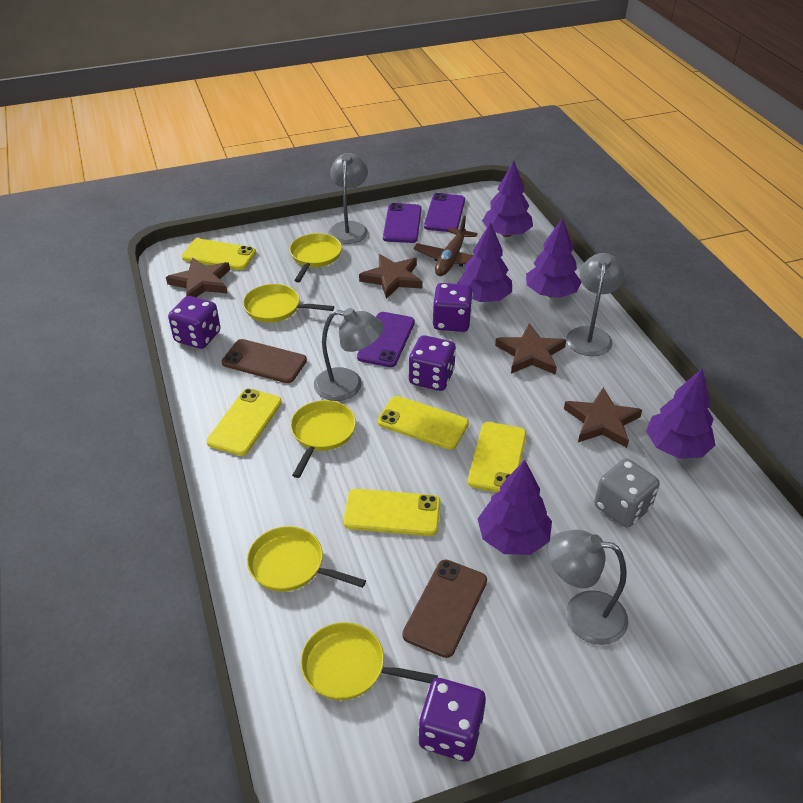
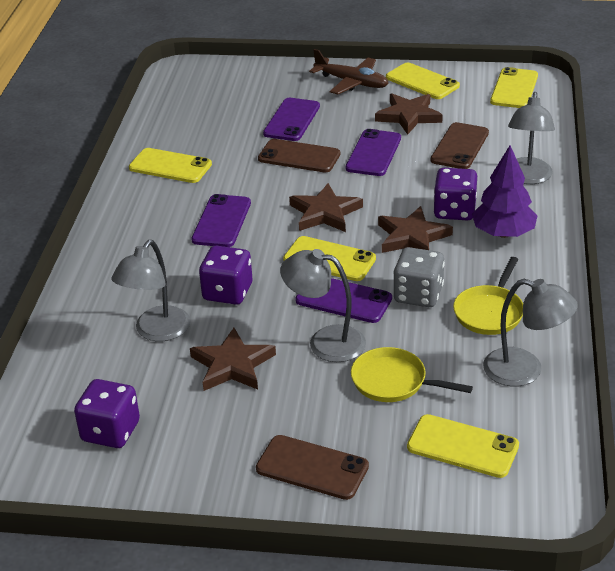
brown phone: 2 -> 3
purple dice: 4 -> 3
purple phone: 3 -> 4
purple tree: 5 -> 1
yellow pan: 5 -> 2

